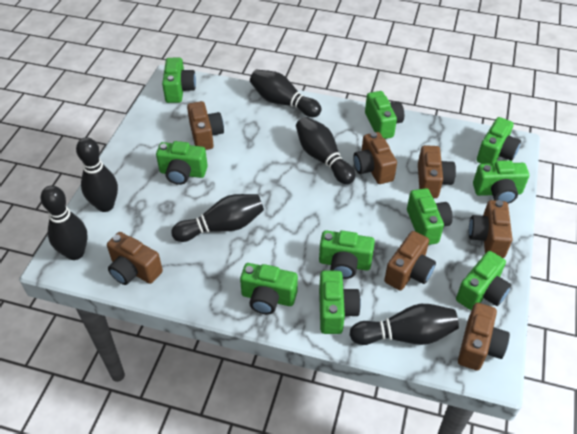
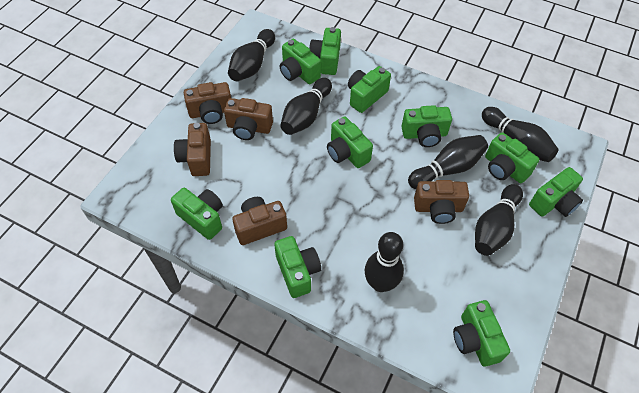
brown camera: 7 -> 5

